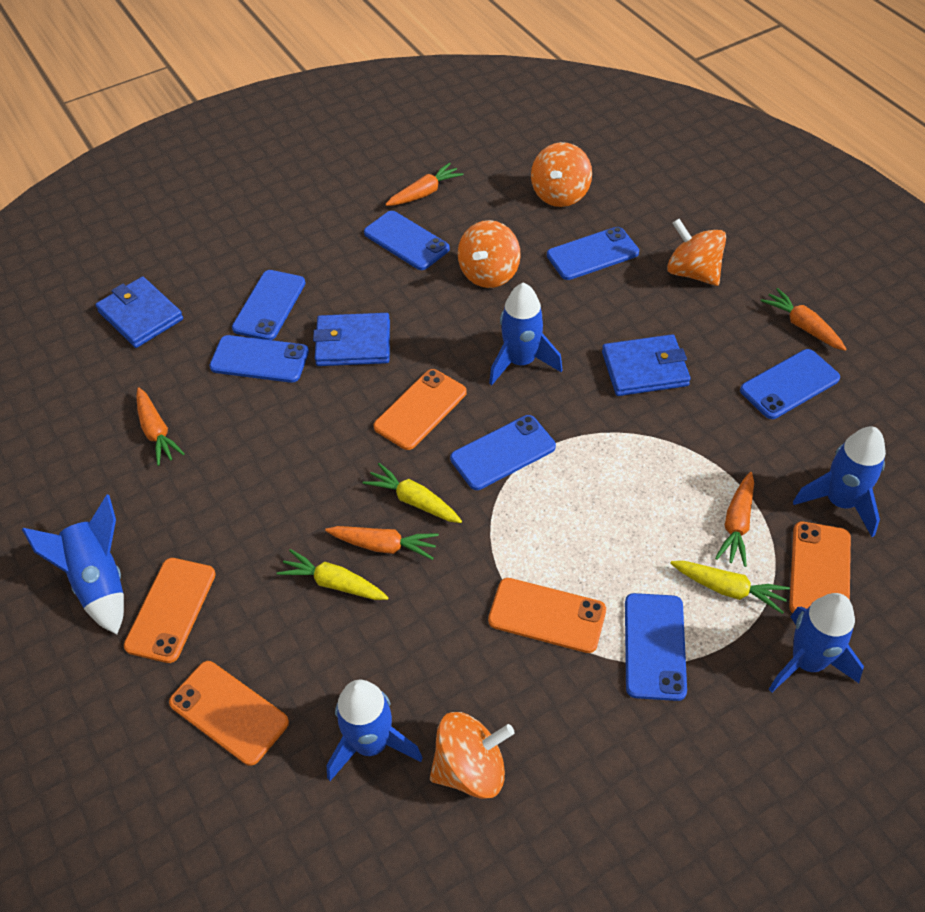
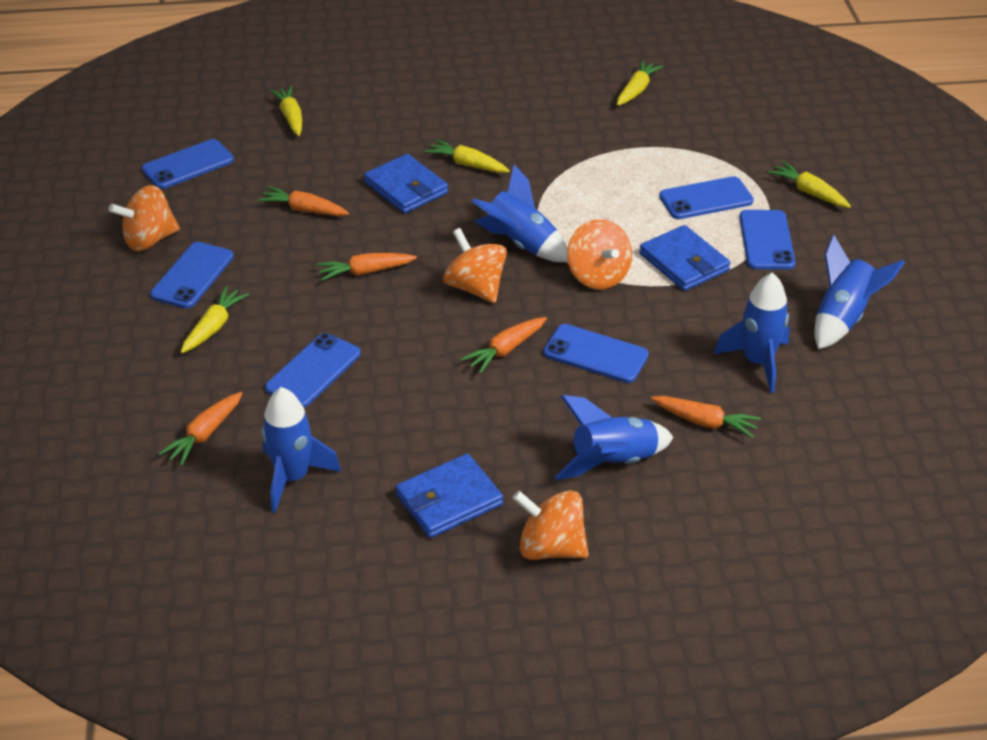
blue phone: 7 -> 6
orange phone: 5 -> 0
yellow carrot: 3 -> 5

